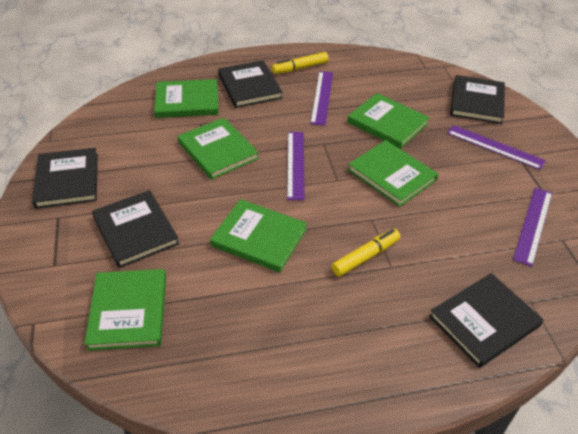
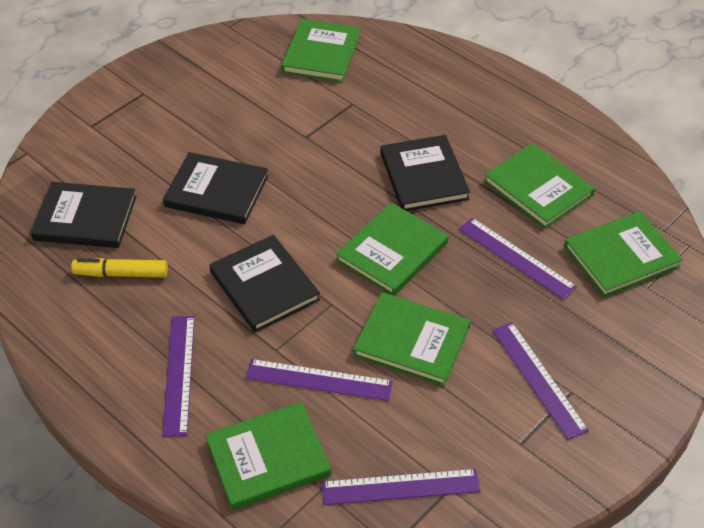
black book: 5 -> 4
purple ruler: 4 -> 5
yellow marker: 2 -> 1

